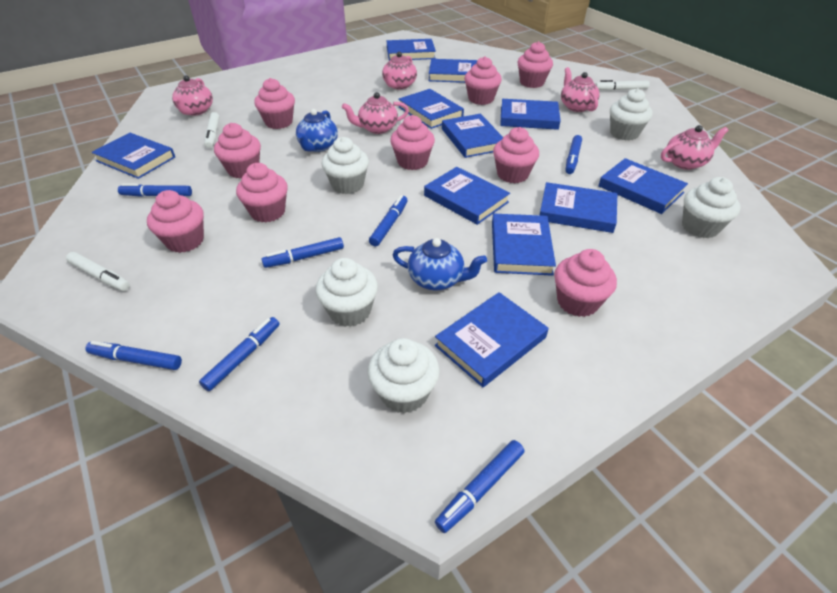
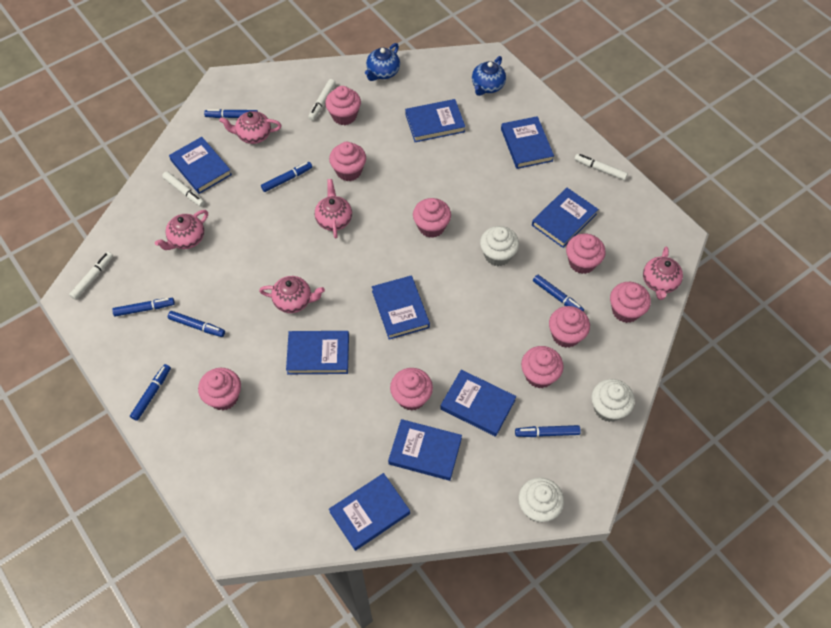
blue book: 11 -> 9
white cupcake: 5 -> 3
white marker: 3 -> 4

